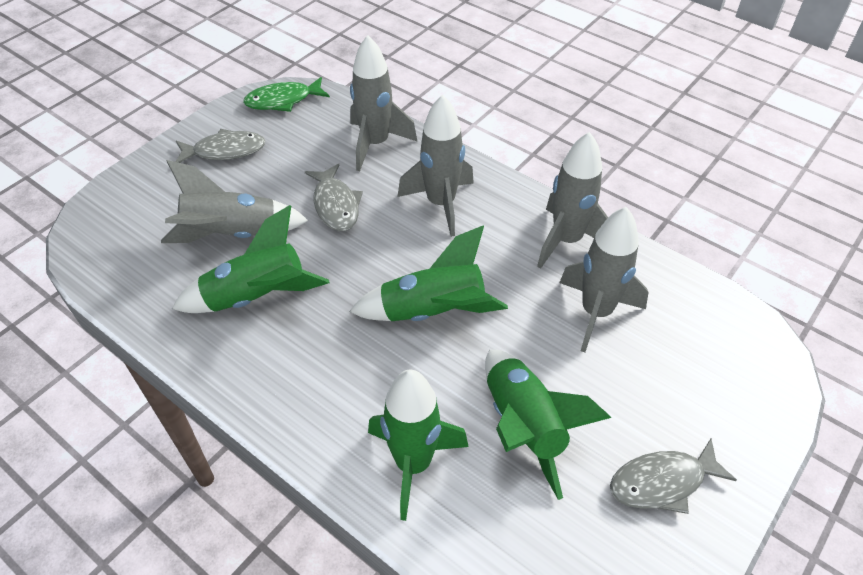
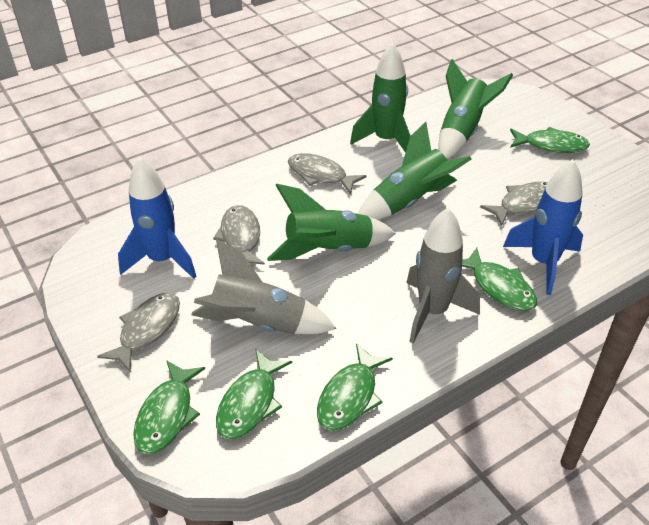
blue rocket: 0 -> 2
green fish: 1 -> 5
grey fish: 3 -> 4
grey rocket: 5 -> 2

